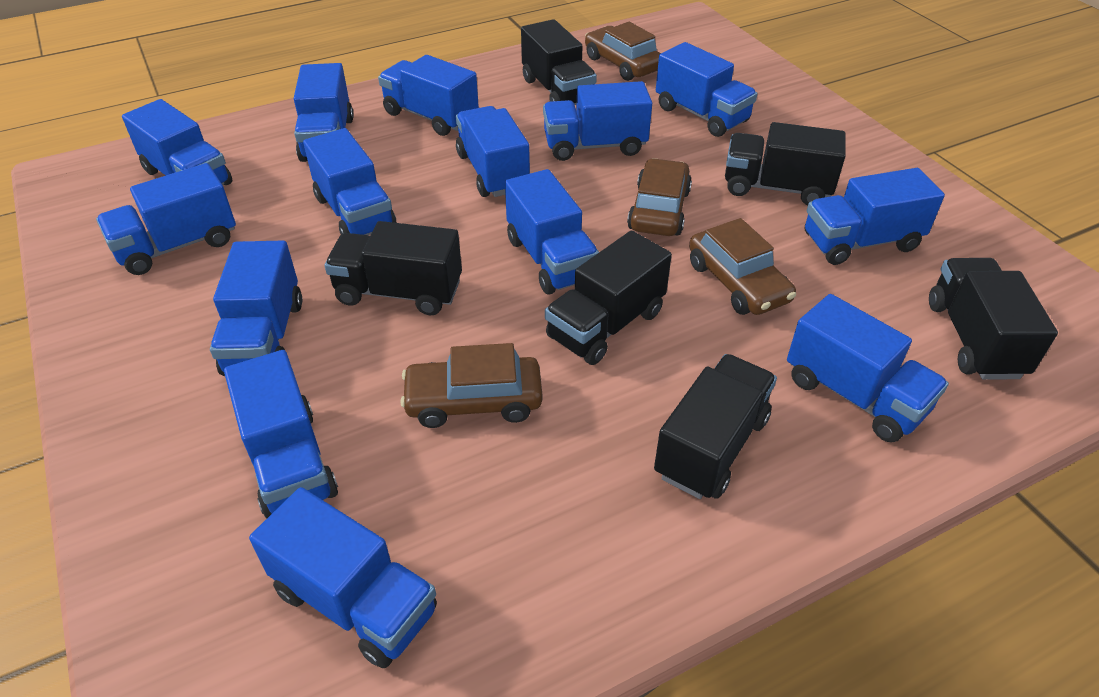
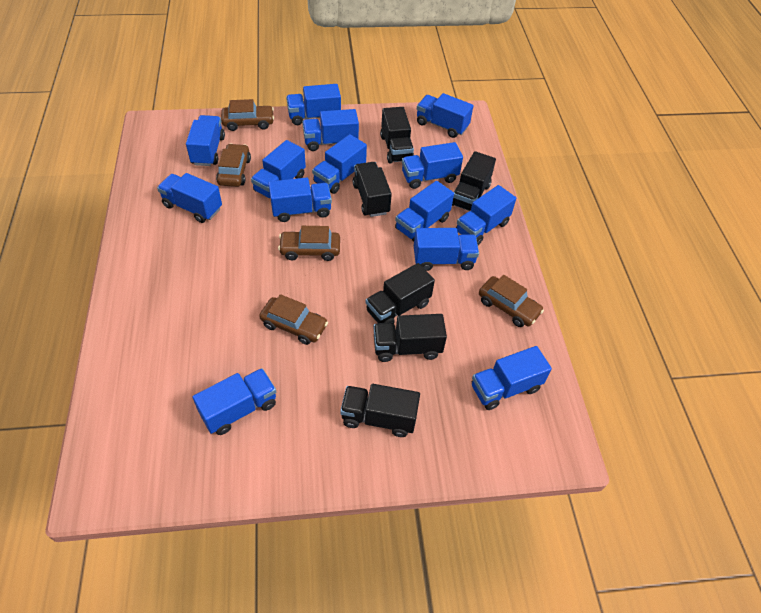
brown car: 4 -> 5

